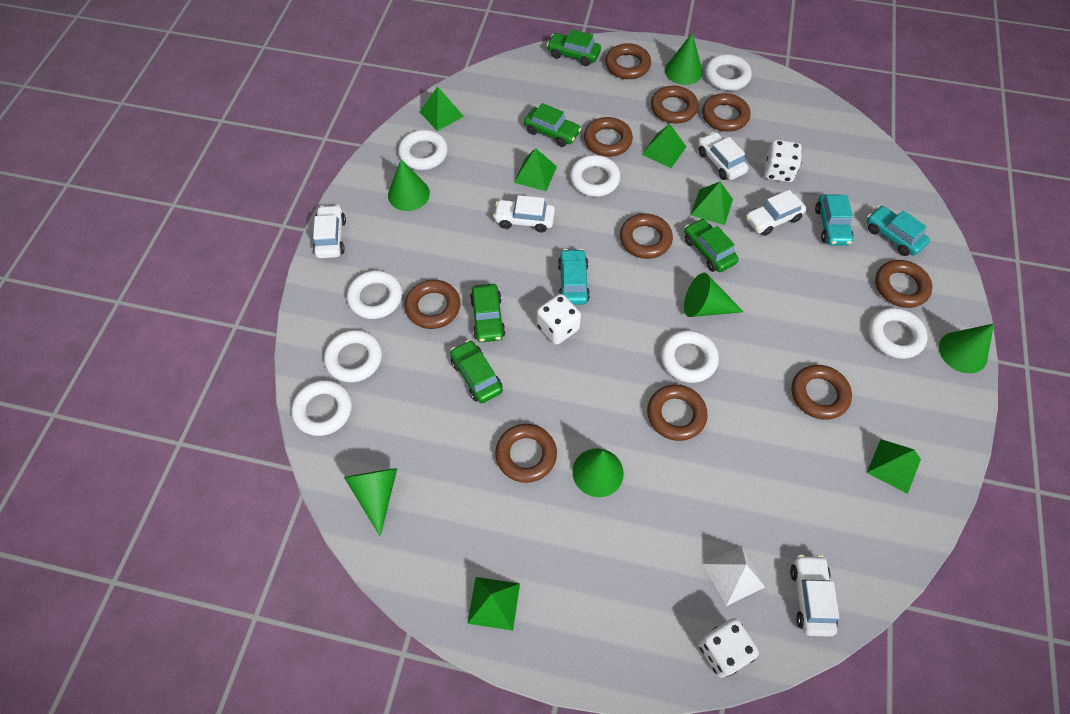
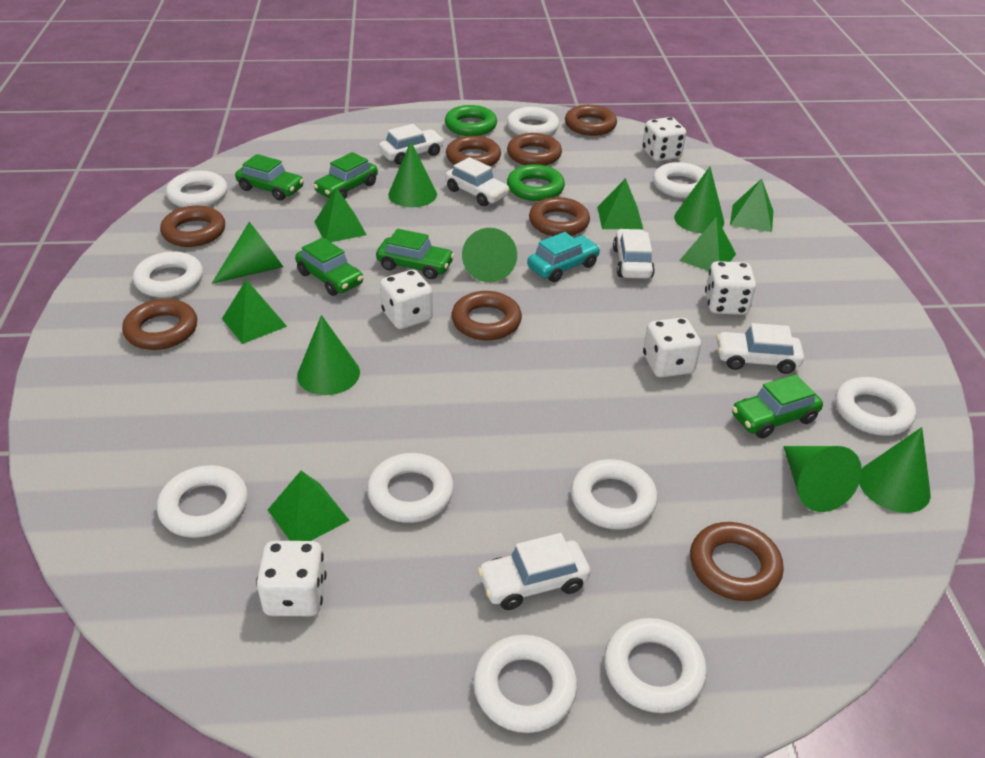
brown ring: 10 -> 8
green cone: 6 -> 7
green ring: 0 -> 2
turquoise car: 3 -> 1
white dice: 3 -> 5
white pyramid: 1 -> 0
white ring: 8 -> 10

